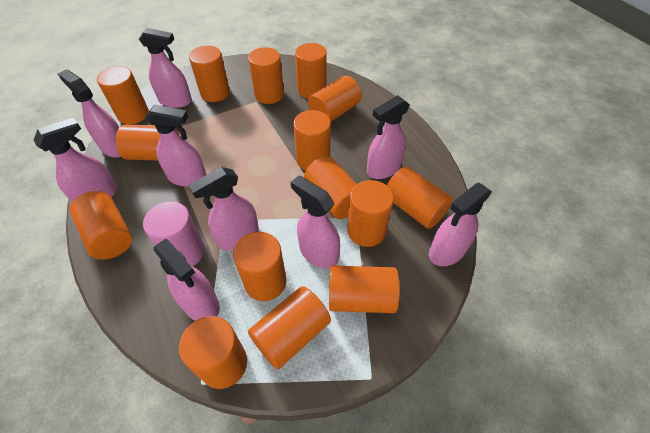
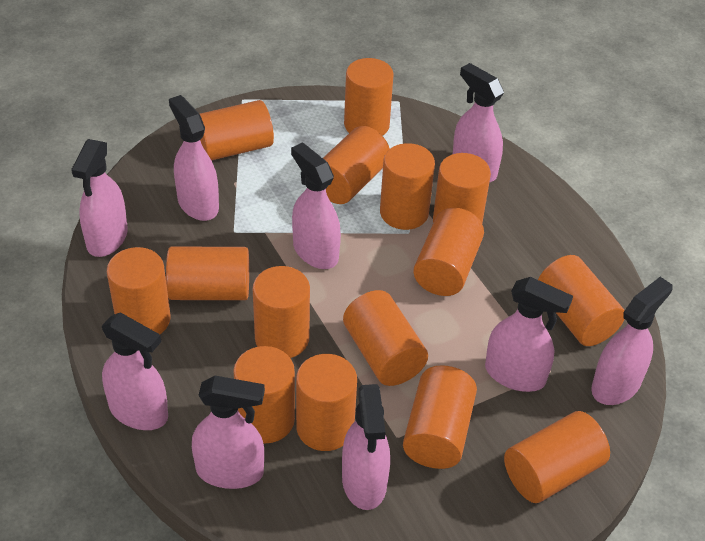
pink cylinder: 1 -> 0

